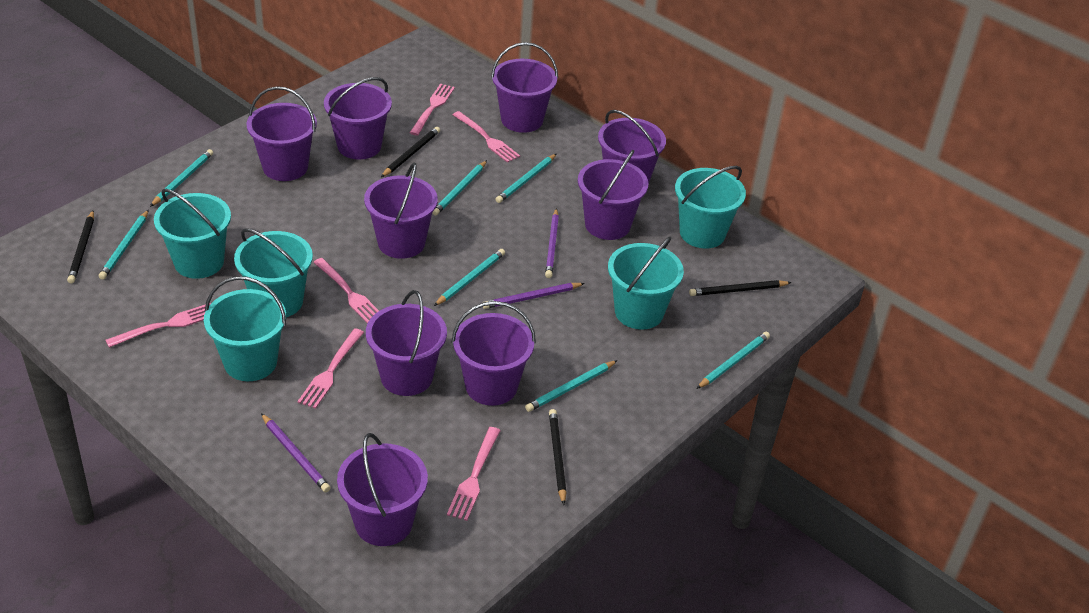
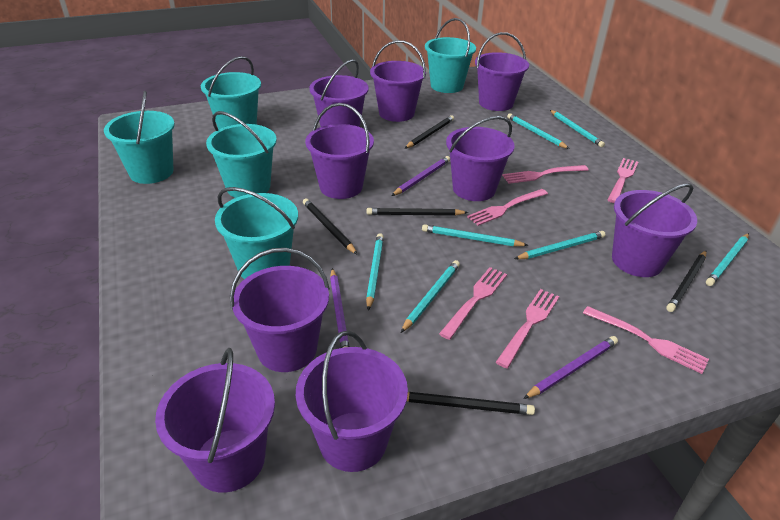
black pencil: 4 -> 5

